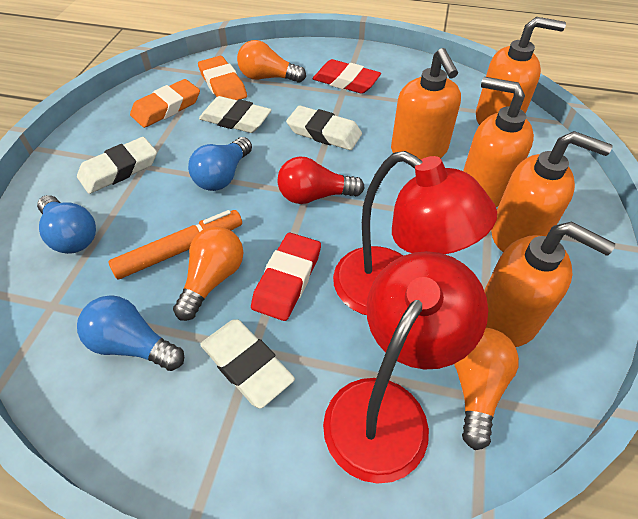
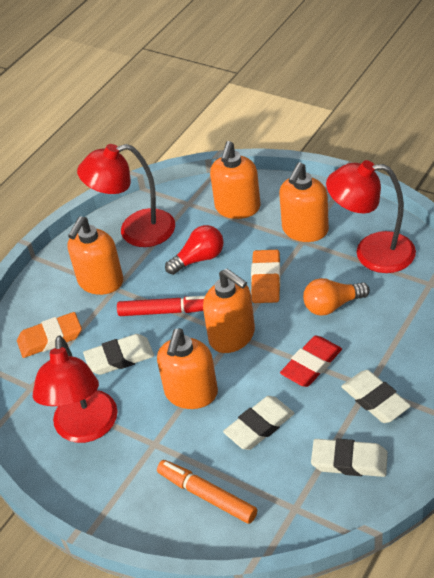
blue light bulb: 3 -> 0
orange light bulb: 3 -> 1
red eraser: 2 -> 1
red lamp: 2 -> 3
red marker: 0 -> 1

